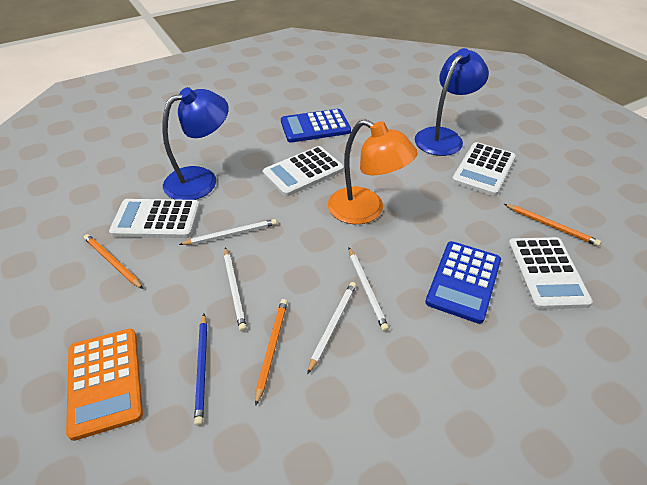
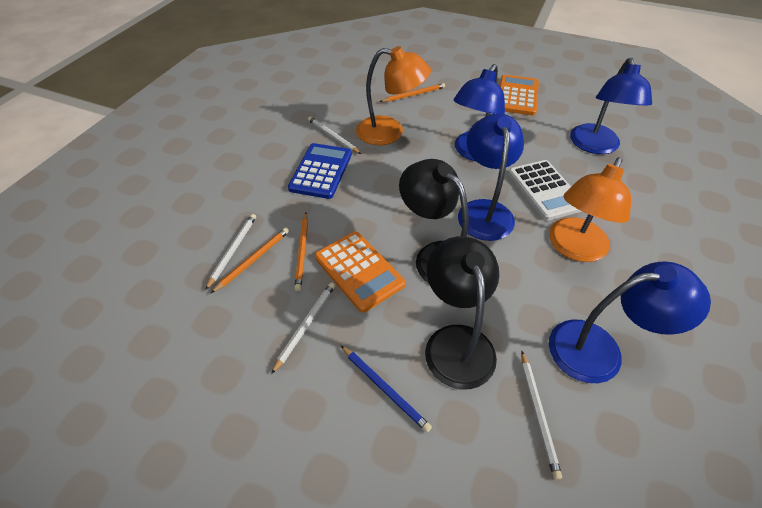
black lamp: 0 -> 2
blue calculator: 2 -> 1
blue lamp: 2 -> 4
orange calculator: 1 -> 2
orange lamp: 1 -> 2
white calculator: 4 -> 1

